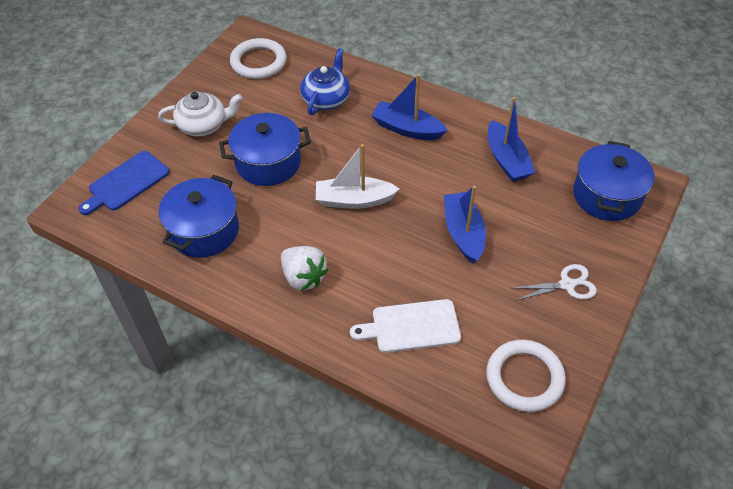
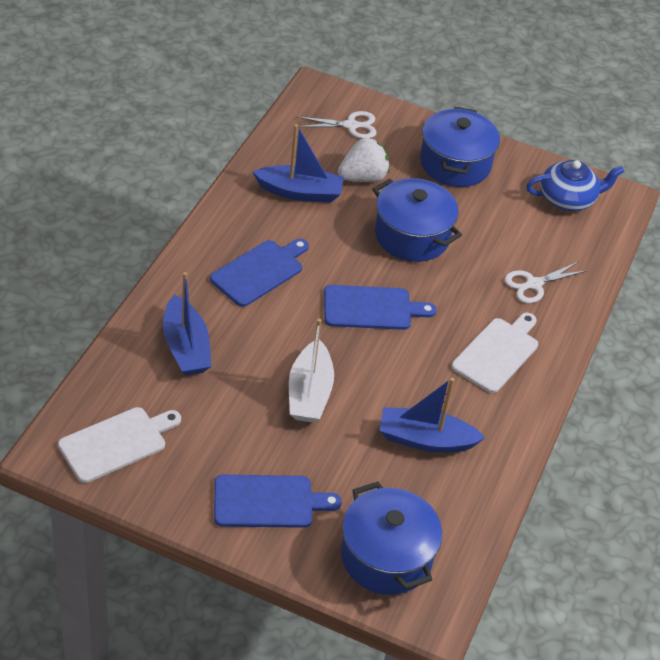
blue cutting board: 1 -> 3
white cutting board: 1 -> 2
white ring: 2 -> 0
white scissors: 1 -> 2
white teapot: 1 -> 0

